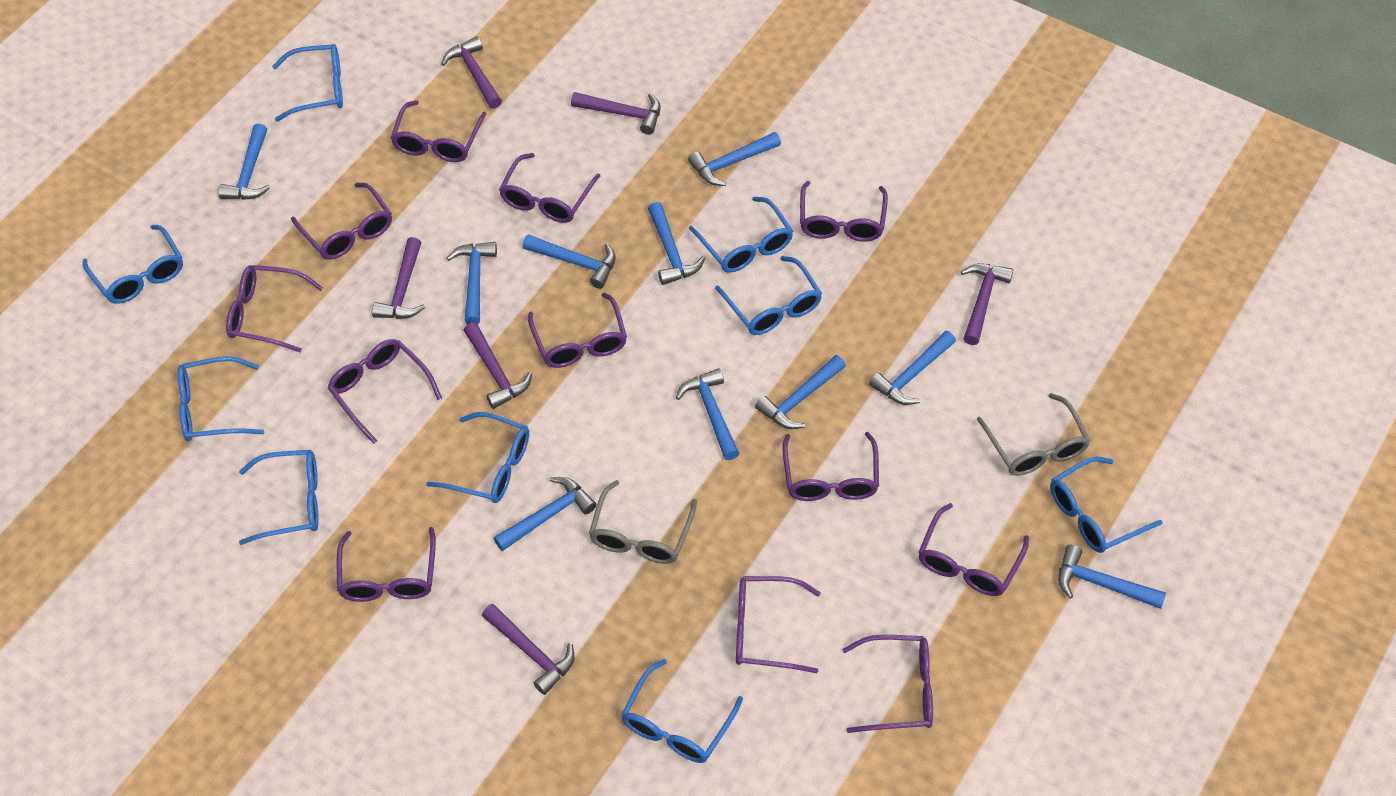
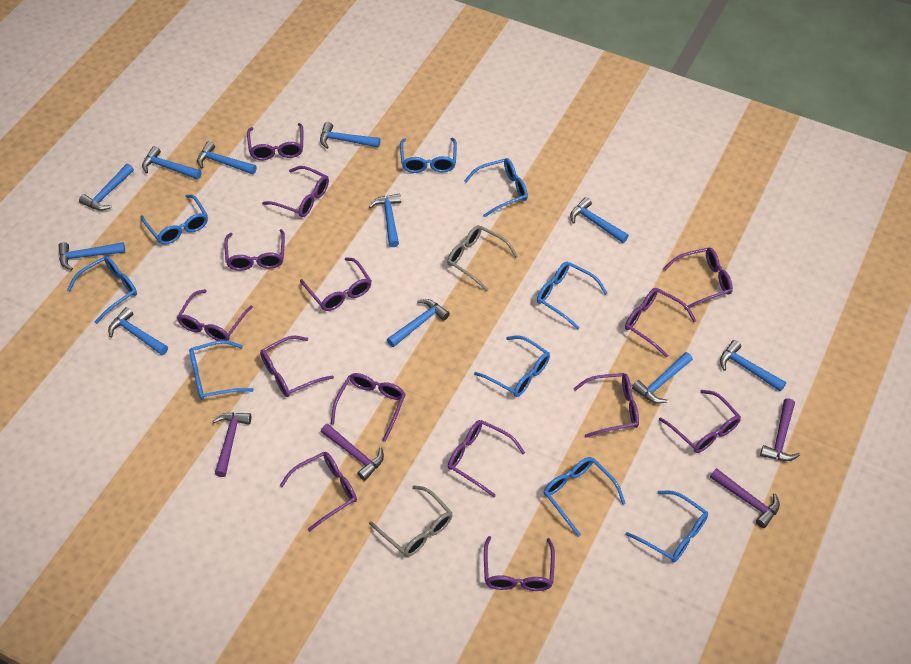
blue hammer: 10 -> 11
purple glasses: 12 -> 14
purple hammer: 6 -> 4

